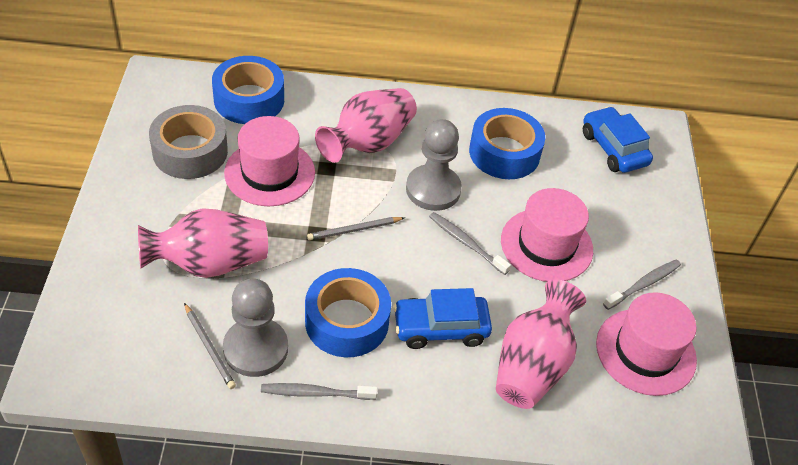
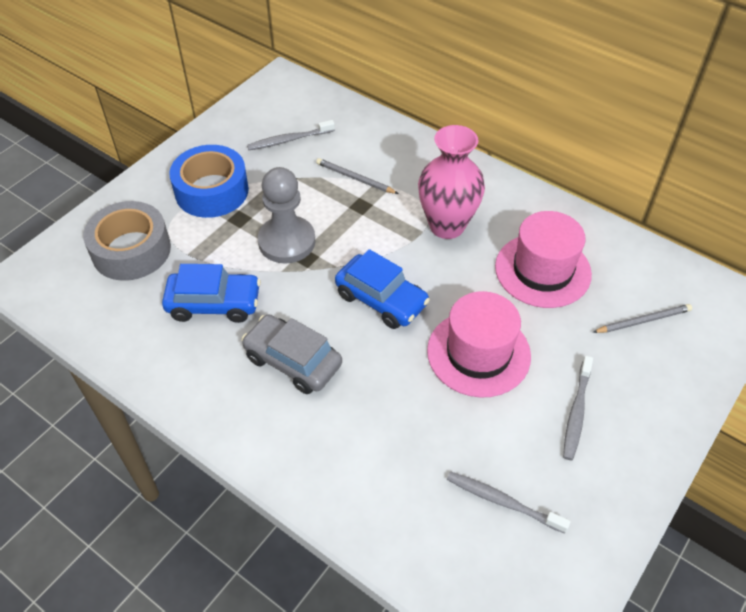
blue tape: 3 -> 1
grey car: 0 -> 1
grey pawn: 2 -> 1
pink hat: 3 -> 2
pink vase: 3 -> 1

